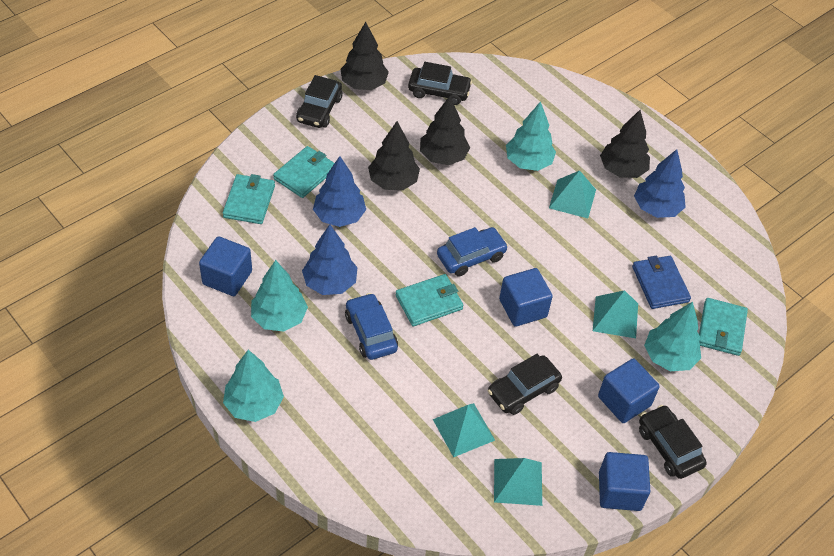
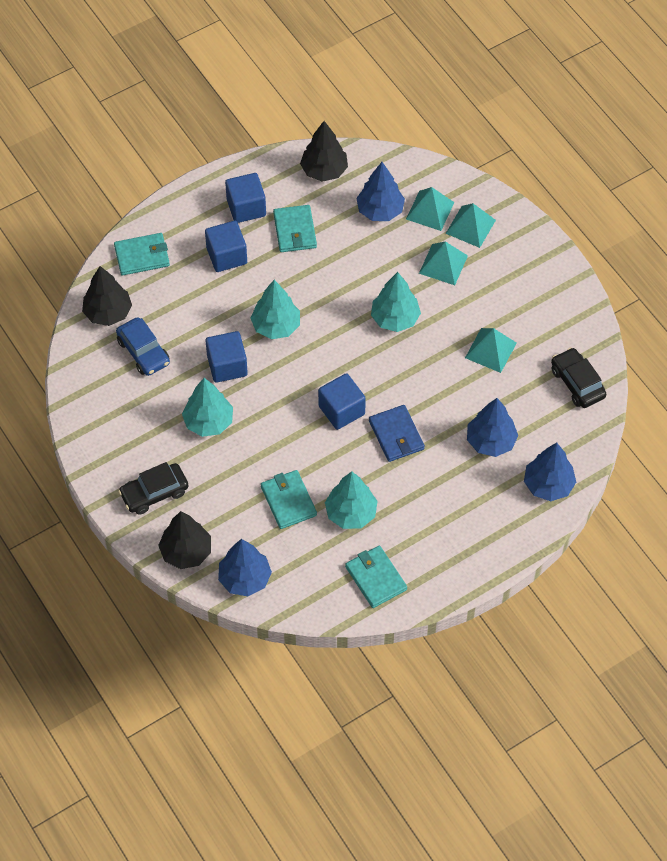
black car: 4 -> 2
black tree: 4 -> 3
blue car: 2 -> 1
blue tree: 3 -> 4

